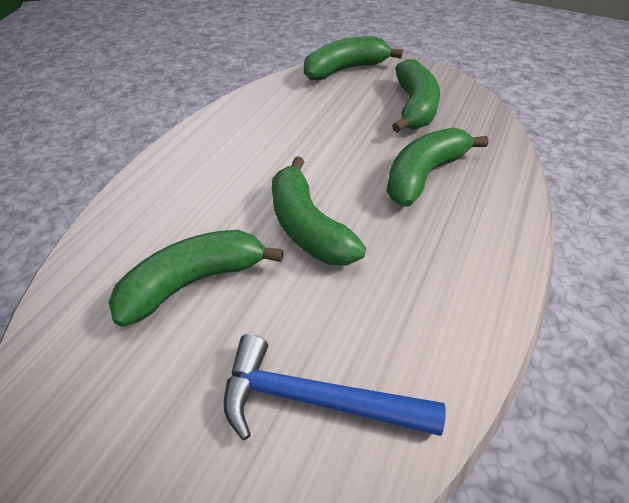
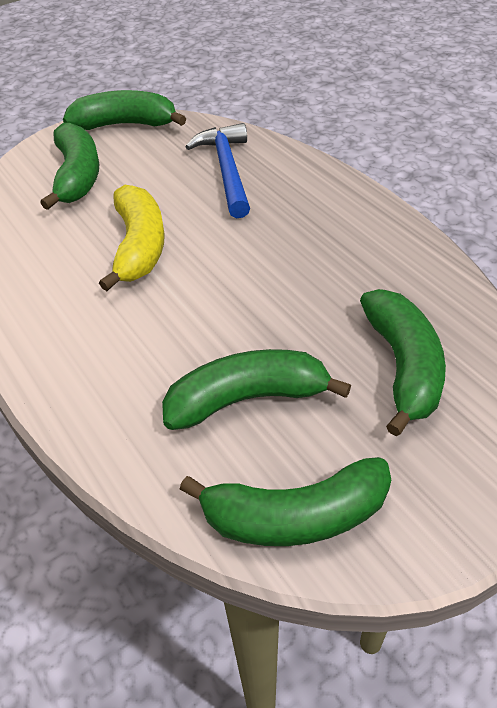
yellow banana: 0 -> 1

